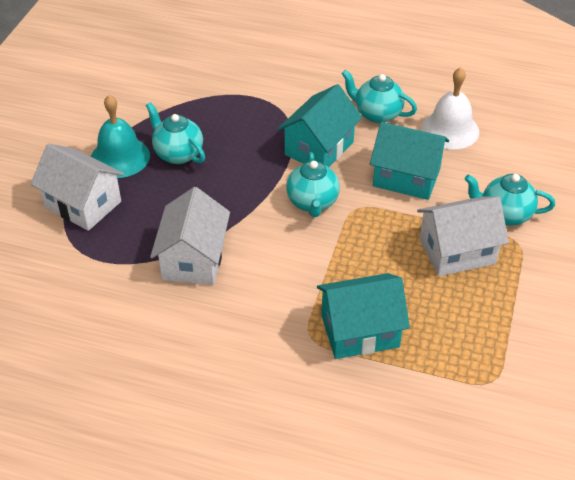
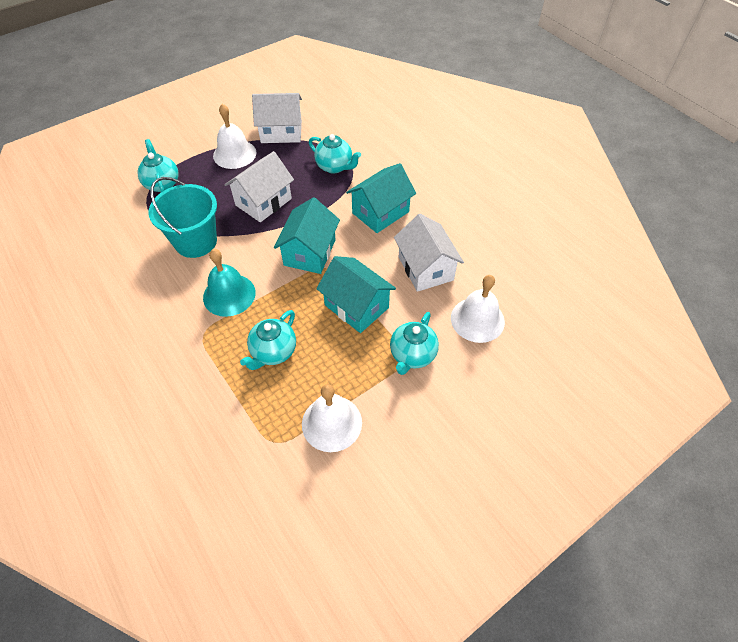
turquoise bucket: 0 -> 1
white bell: 1 -> 3

